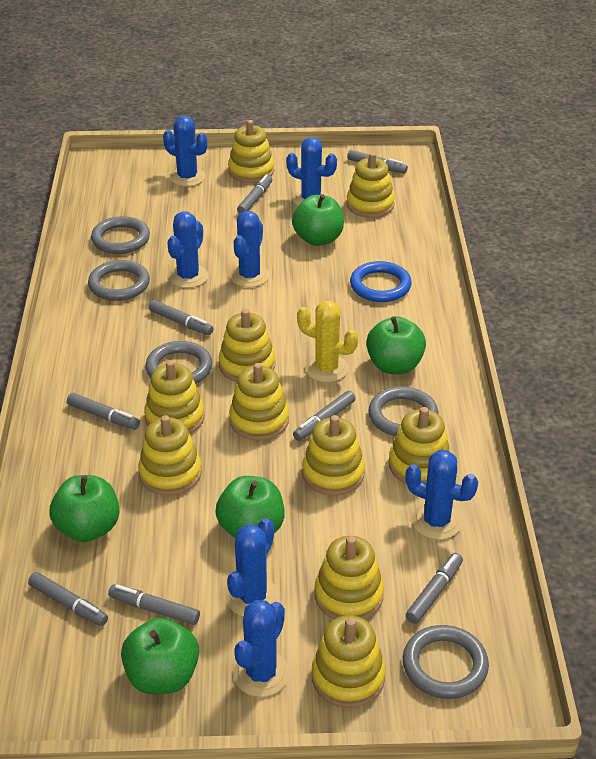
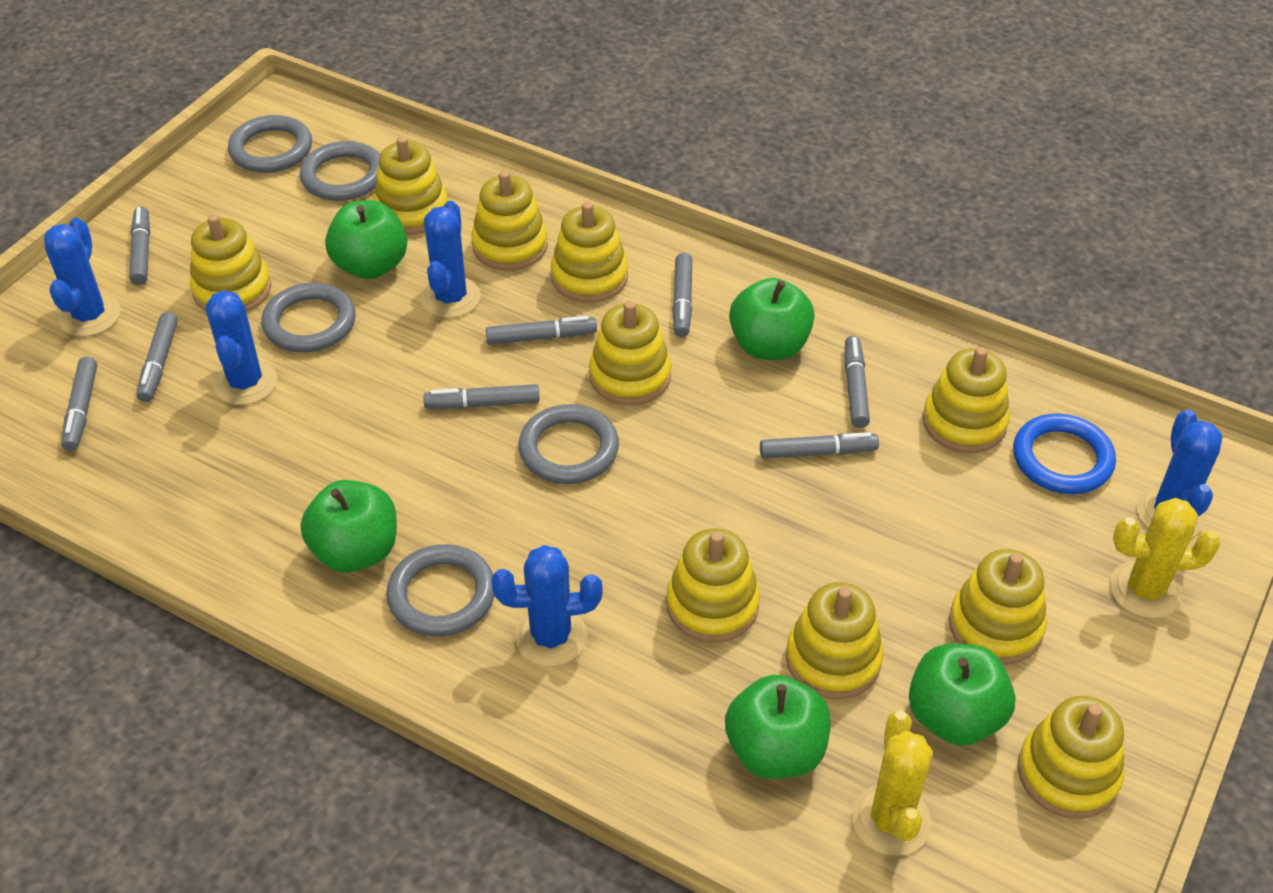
blue cactus: 7 -> 5
yellow cactus: 1 -> 2

